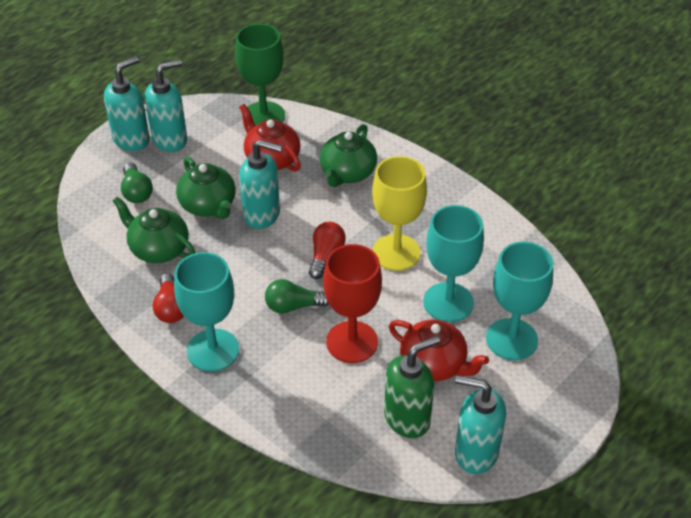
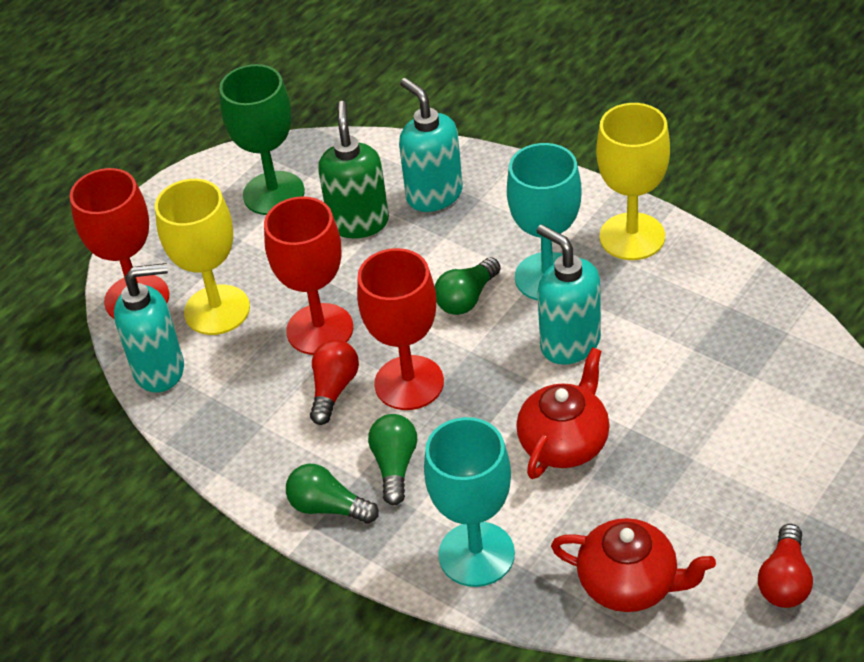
green light bulb: 2 -> 3
green teapot: 3 -> 0
red goblet: 1 -> 3
turquoise goblet: 3 -> 2
turquoise soap dispenser: 4 -> 3
yellow goblet: 1 -> 2

